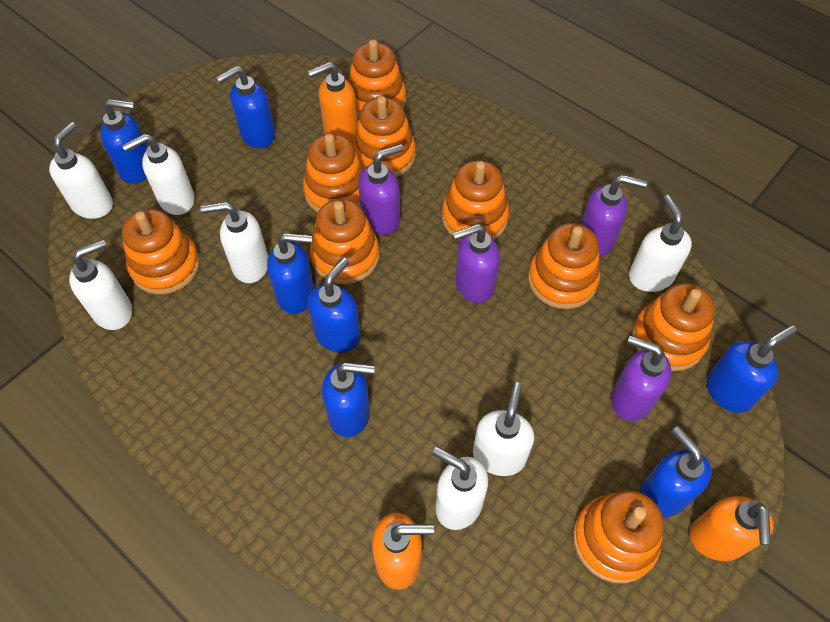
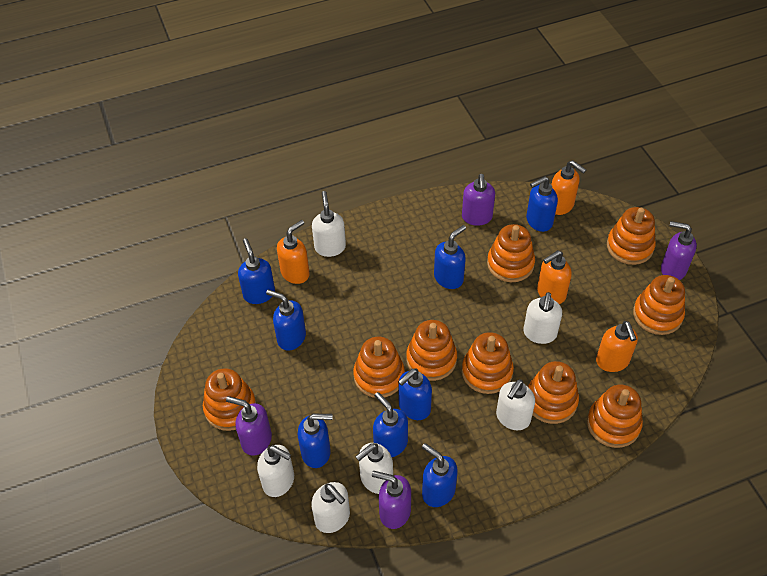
blue soap dispenser: 7 -> 8
orange soap dispenser: 3 -> 4
white soap dispenser: 7 -> 6

